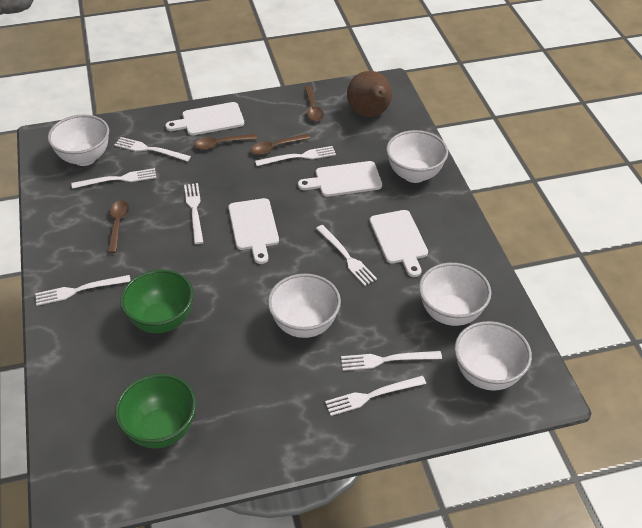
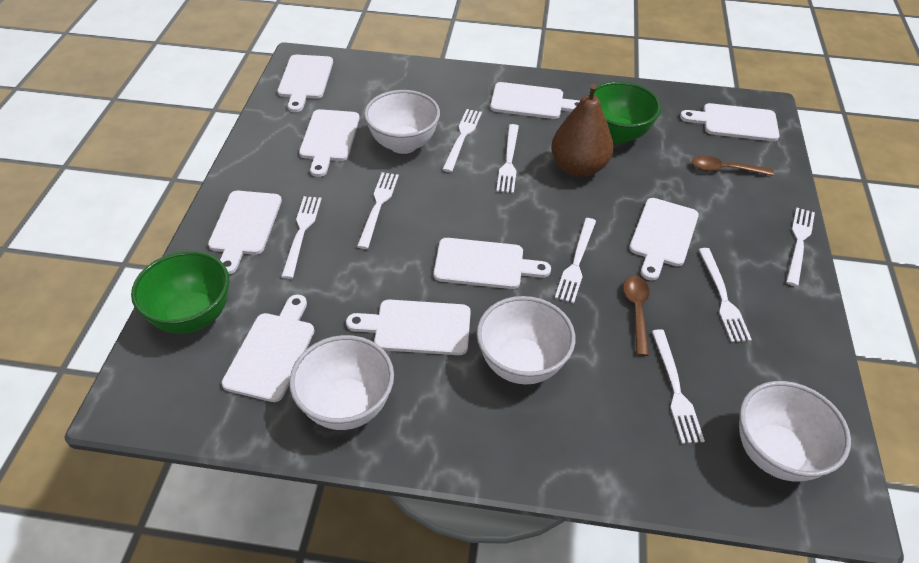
brown spoon: 4 -> 2
white bowl: 5 -> 4
white cutting board: 4 -> 9

